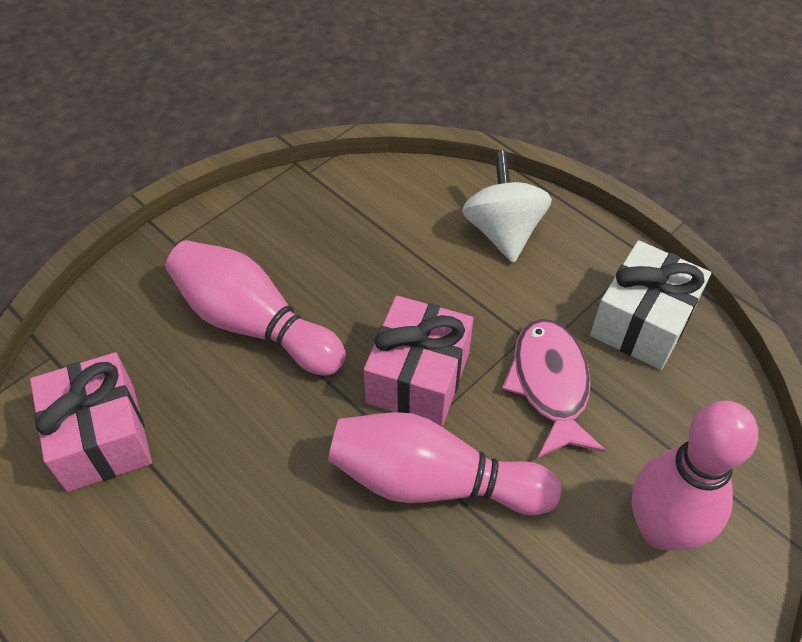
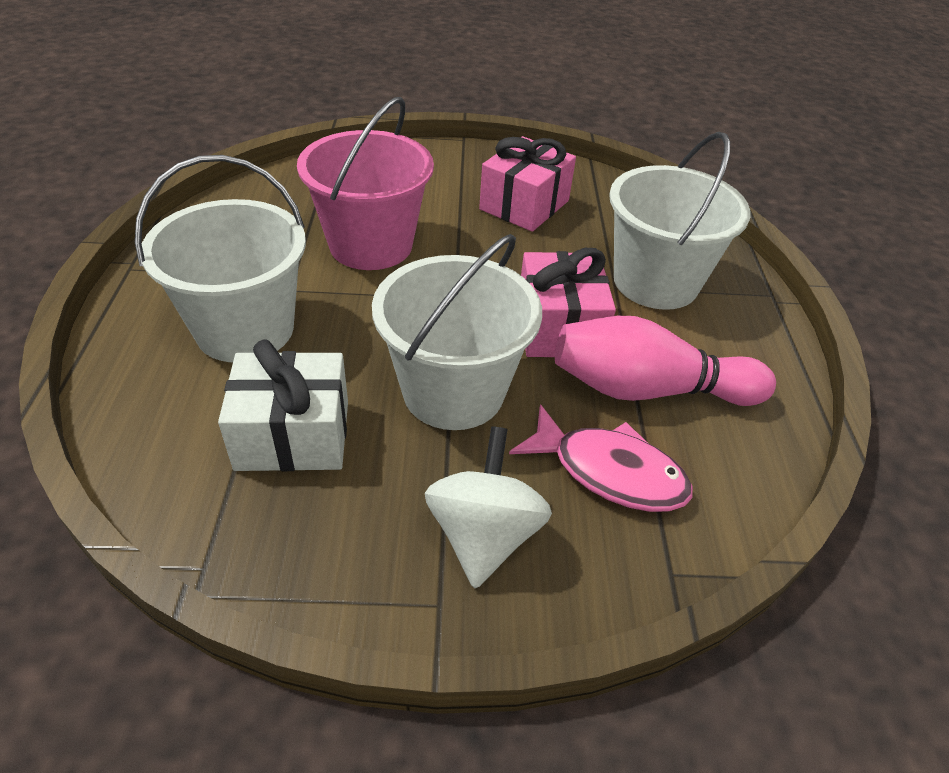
pink bowling pin: 3 -> 1
pink bucket: 0 -> 1
white bucket: 0 -> 3

